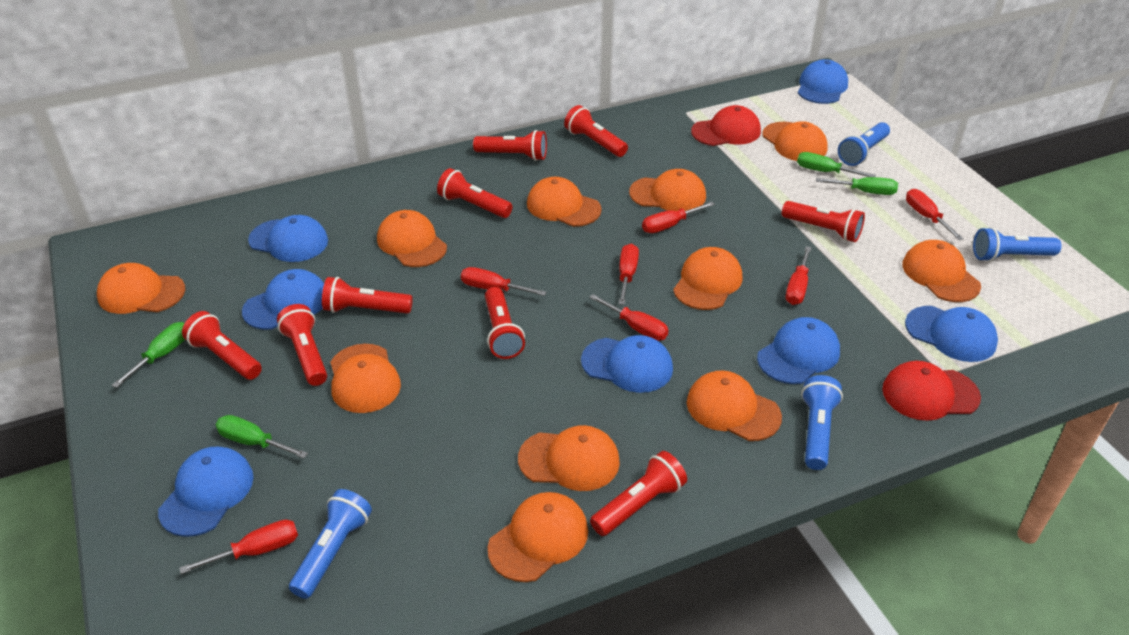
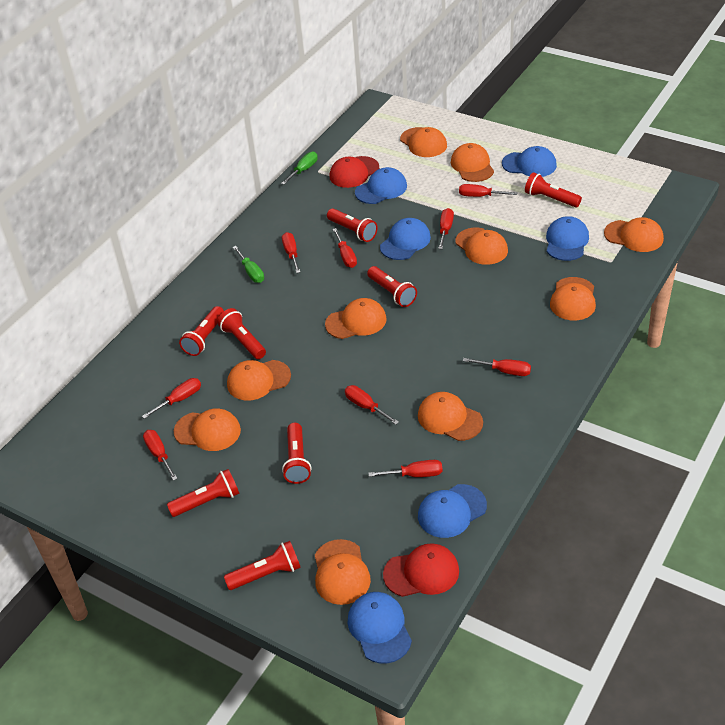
blue cap: 7 -> 6
blue flashlight: 4 -> 0
green screwdriver: 4 -> 2
orange cap: 11 -> 10
red flashlight: 9 -> 8
red screwdriver: 7 -> 9

